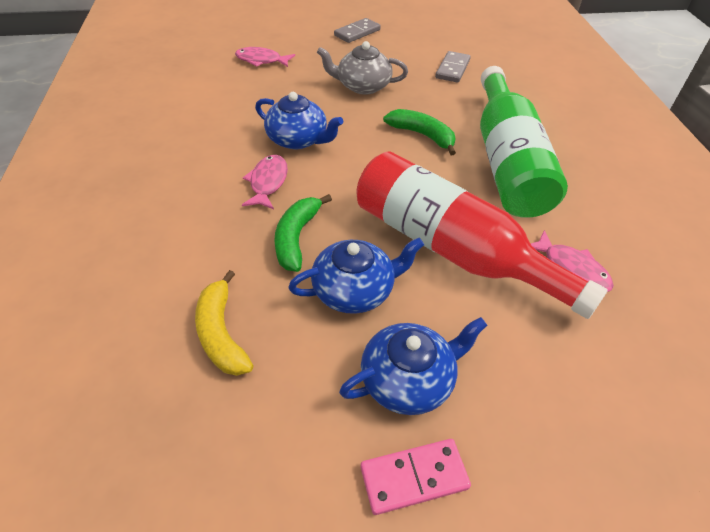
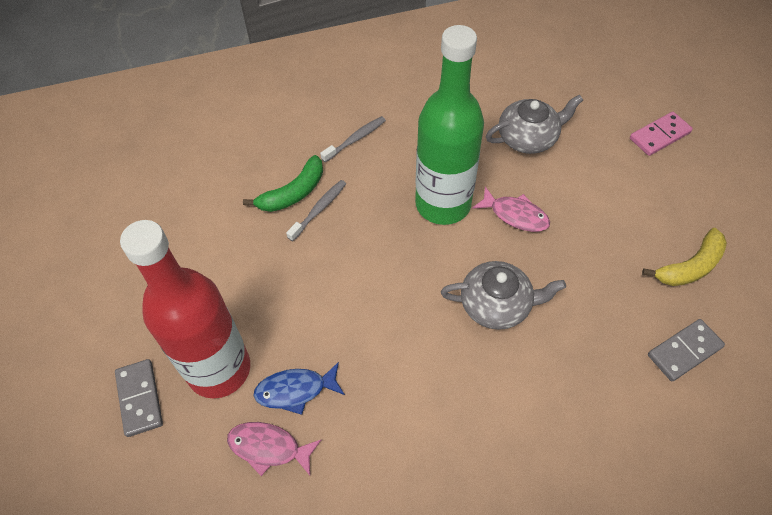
blue fish: 0 -> 1
blue teapot: 3 -> 0
green banana: 2 -> 1
grey teapot: 1 -> 2
grey toothbrush: 0 -> 2
pink fish: 3 -> 2

